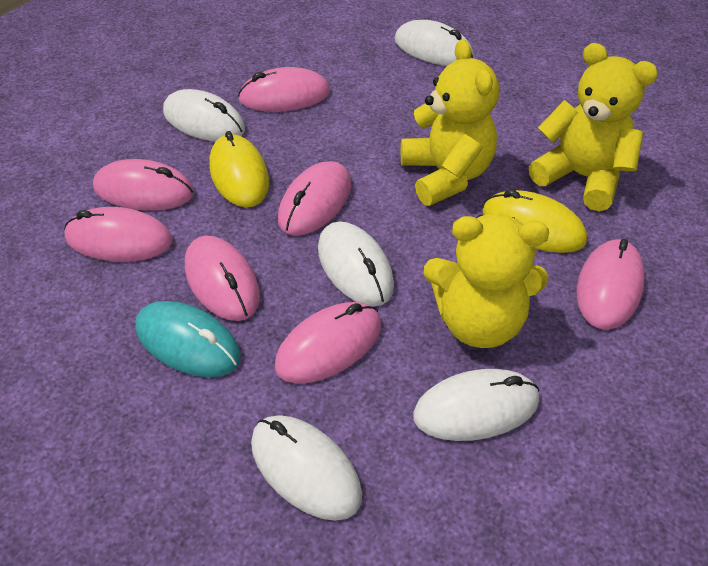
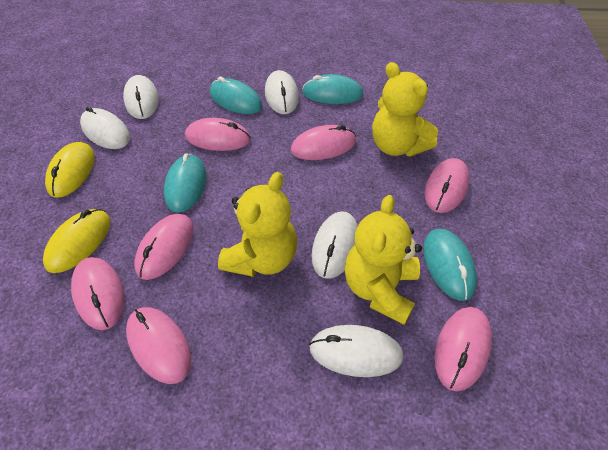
turquoise mouse: 1 -> 4

